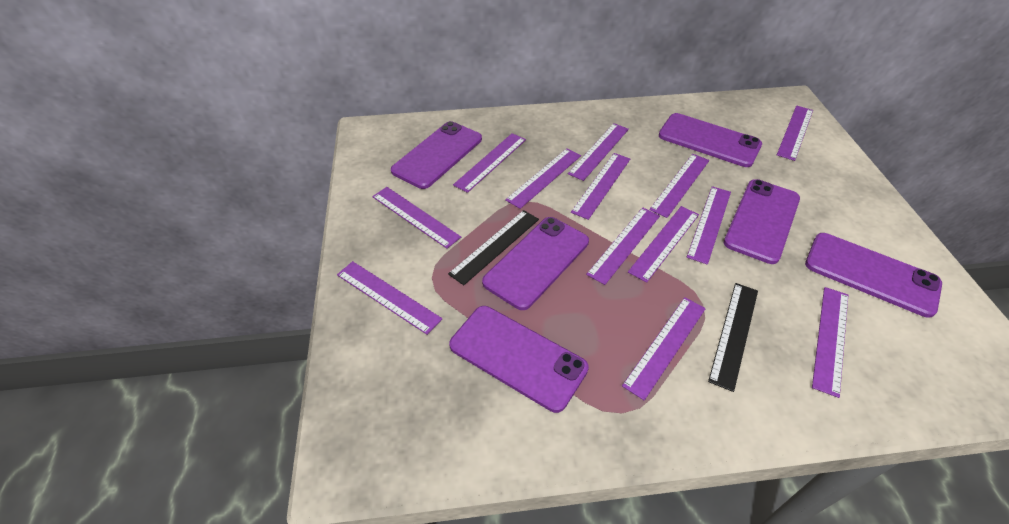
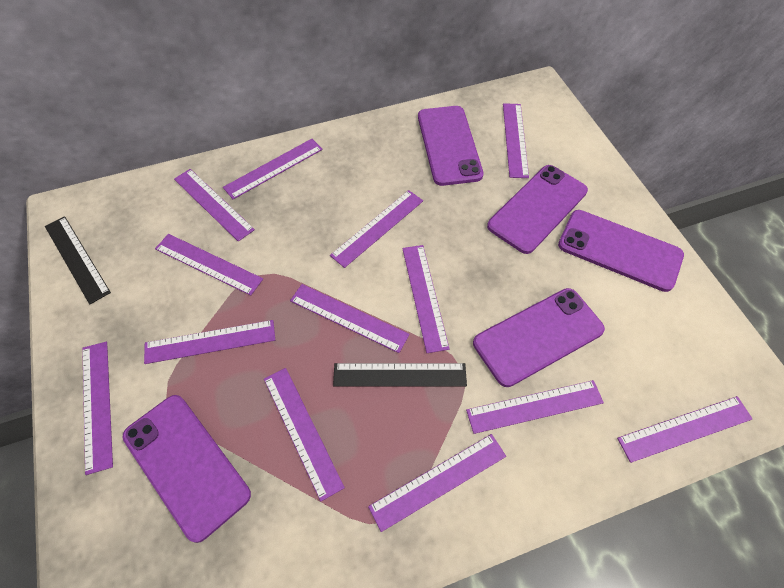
purple phone: 6 -> 5

